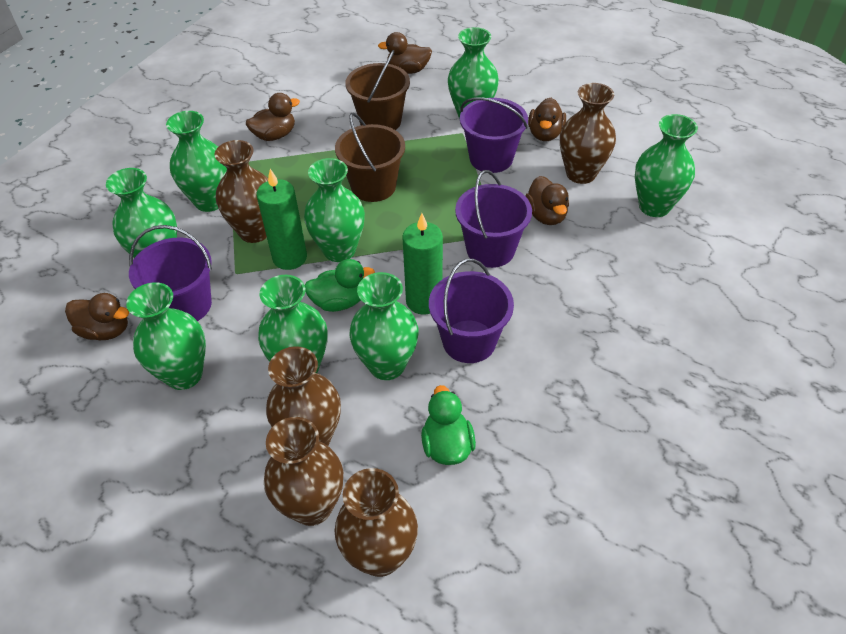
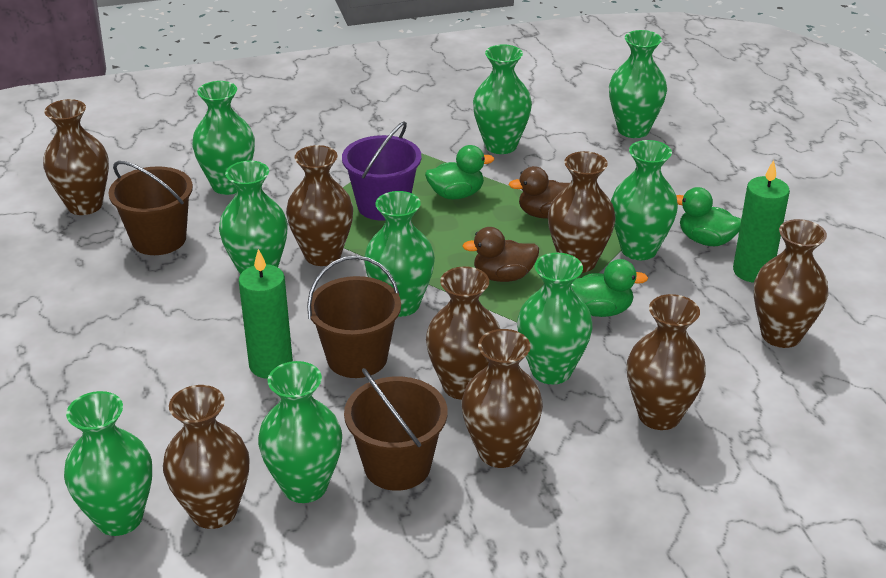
brown bucket: 2 -> 3
brown duck: 5 -> 2
brown vase: 5 -> 8
green duck: 2 -> 3
green vase: 8 -> 9
purple bucket: 4 -> 1

